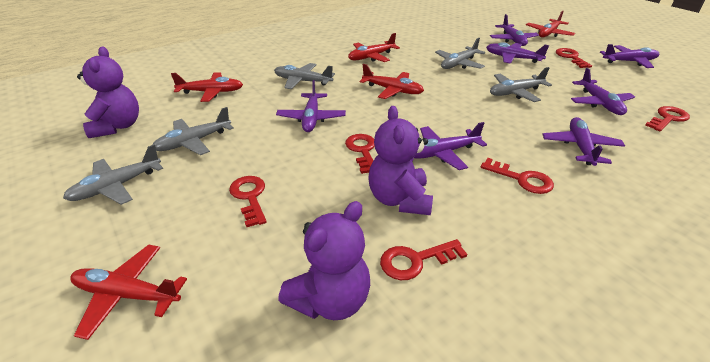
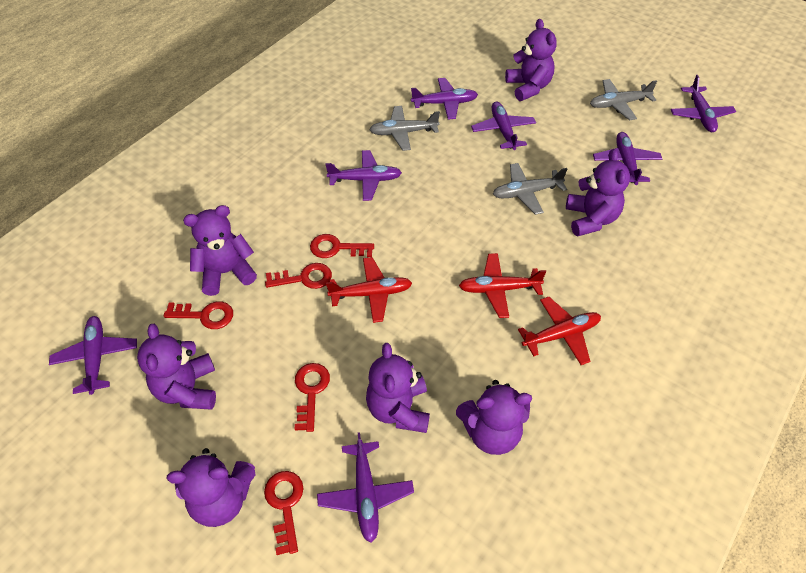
grey plane: 5 -> 3
purple teddy bear: 3 -> 7
red key: 6 -> 5
red plane: 5 -> 3

